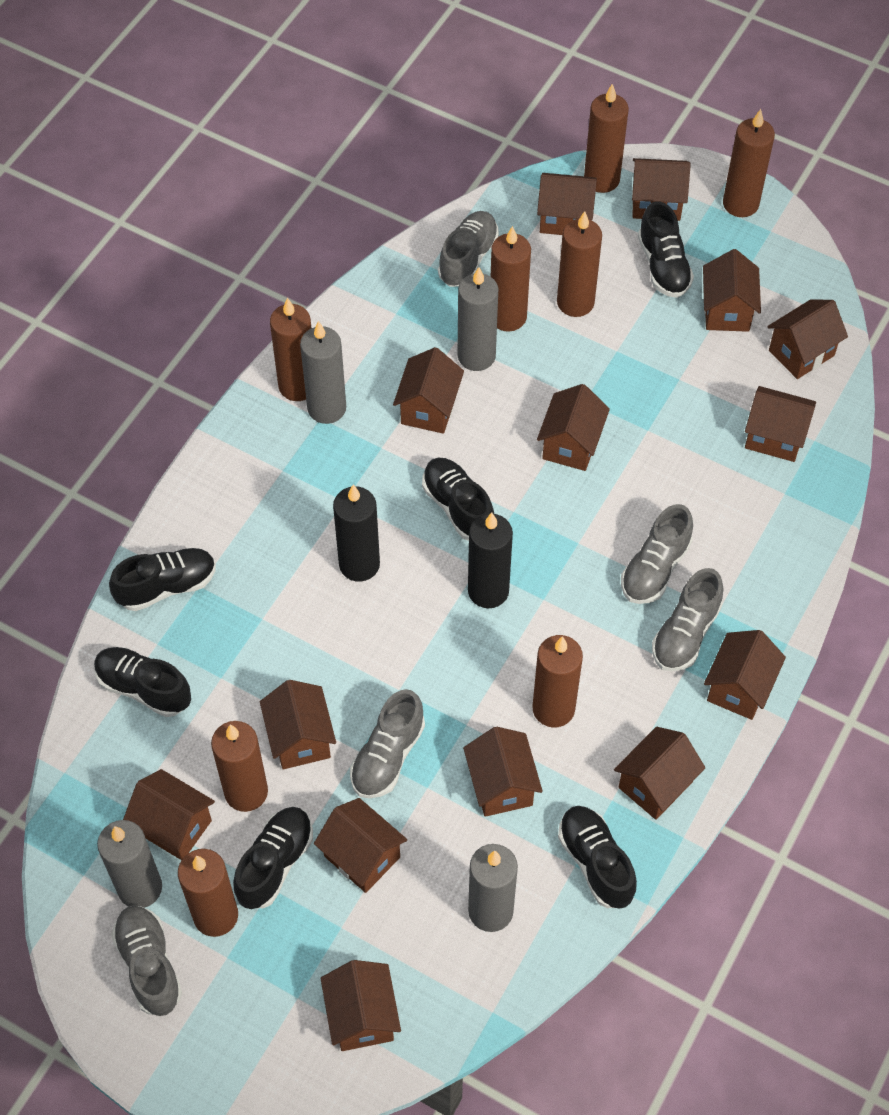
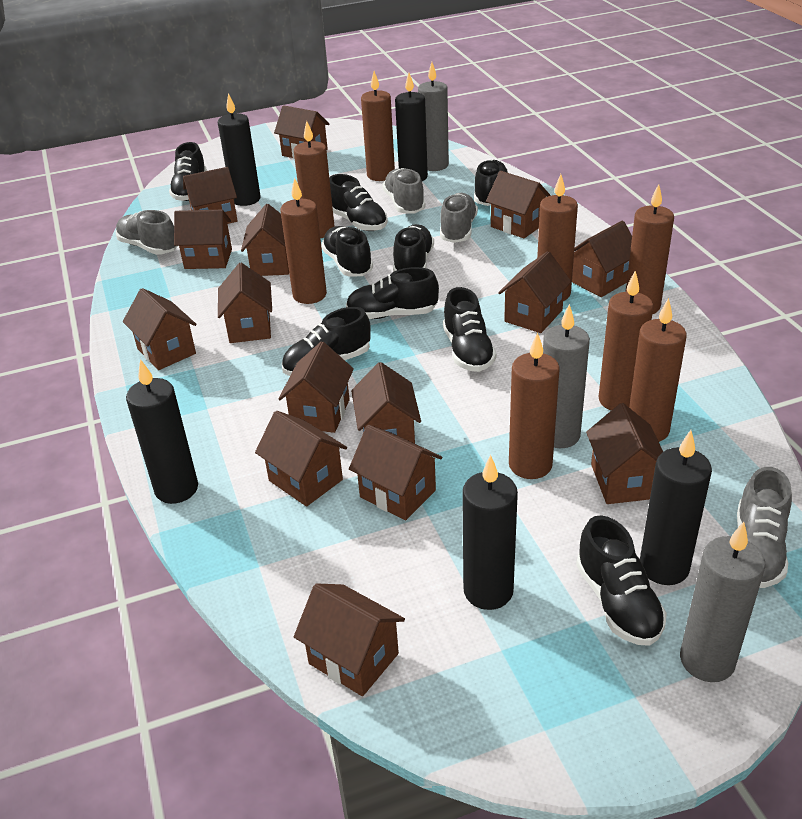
black candle: 2 -> 5
black shoe: 6 -> 9
brown house: 14 -> 15
grey candle: 4 -> 3
grey shoe: 5 -> 4

